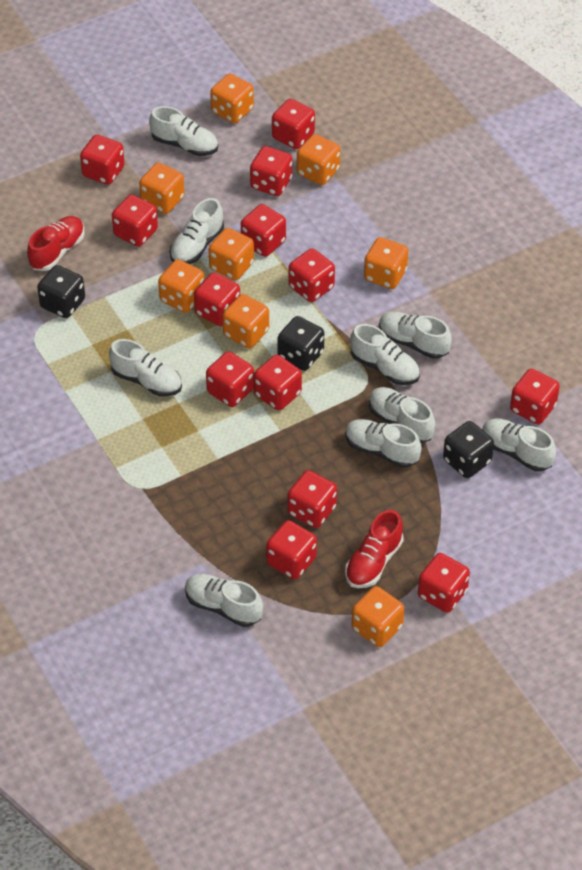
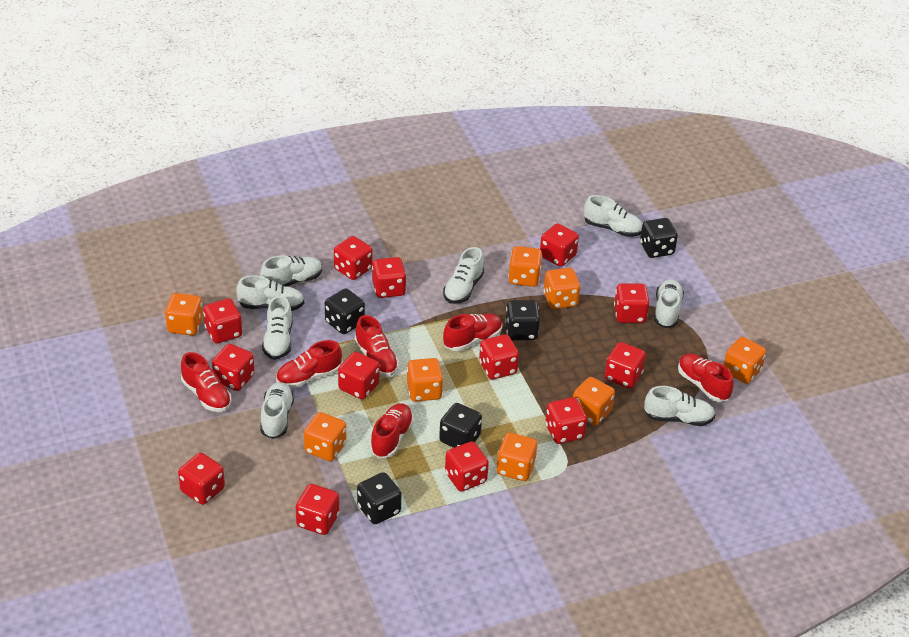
black dice: 3 -> 5
red shoe: 2 -> 6
white shoe: 9 -> 8

